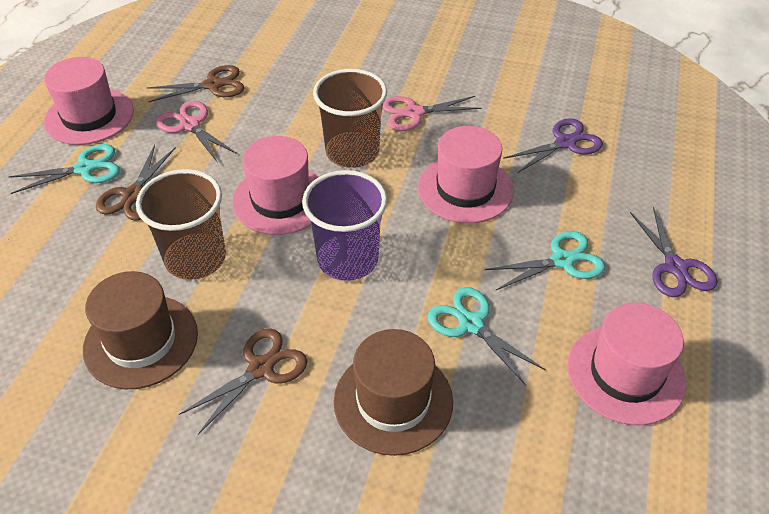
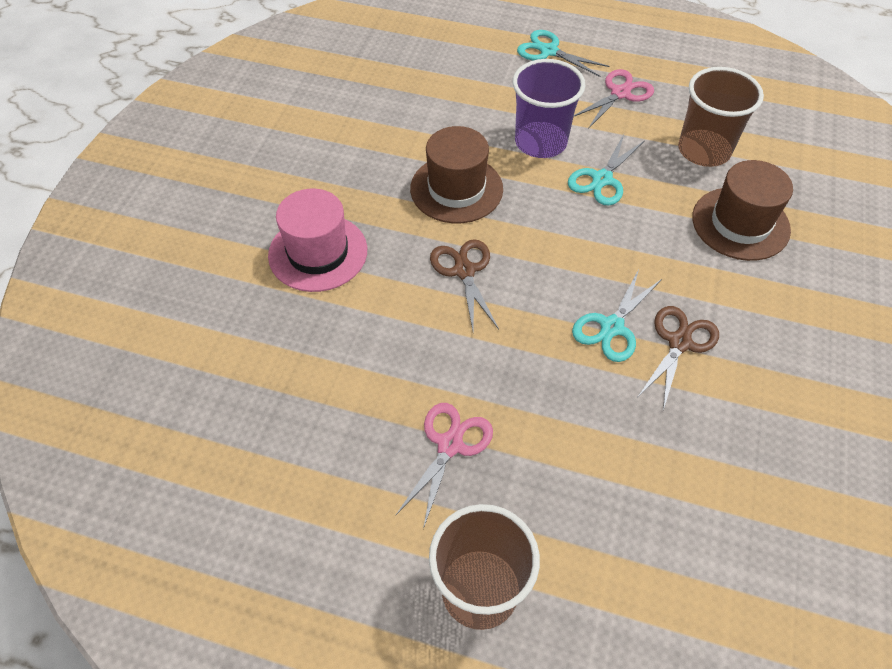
brown scissors: 3 -> 2
pink hat: 4 -> 1
purple scissors: 2 -> 0

